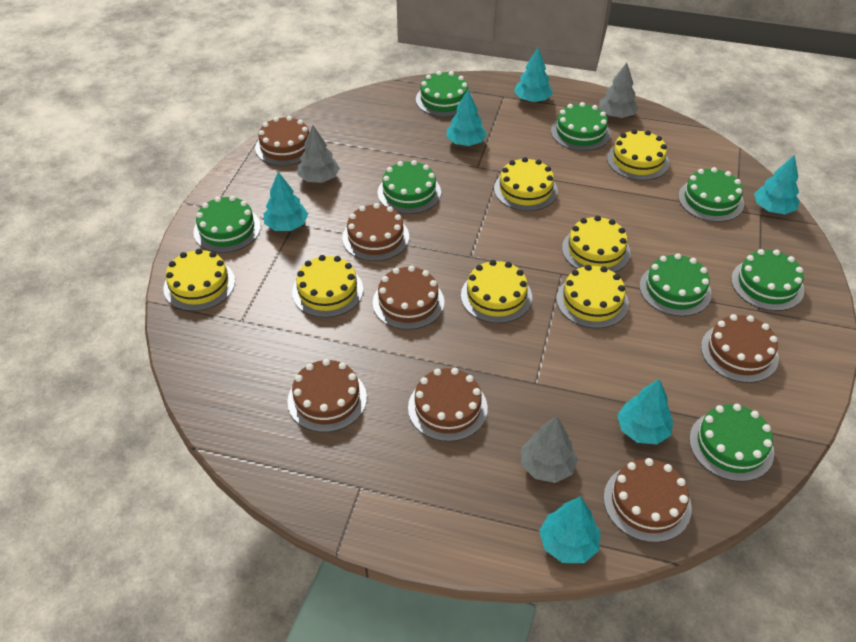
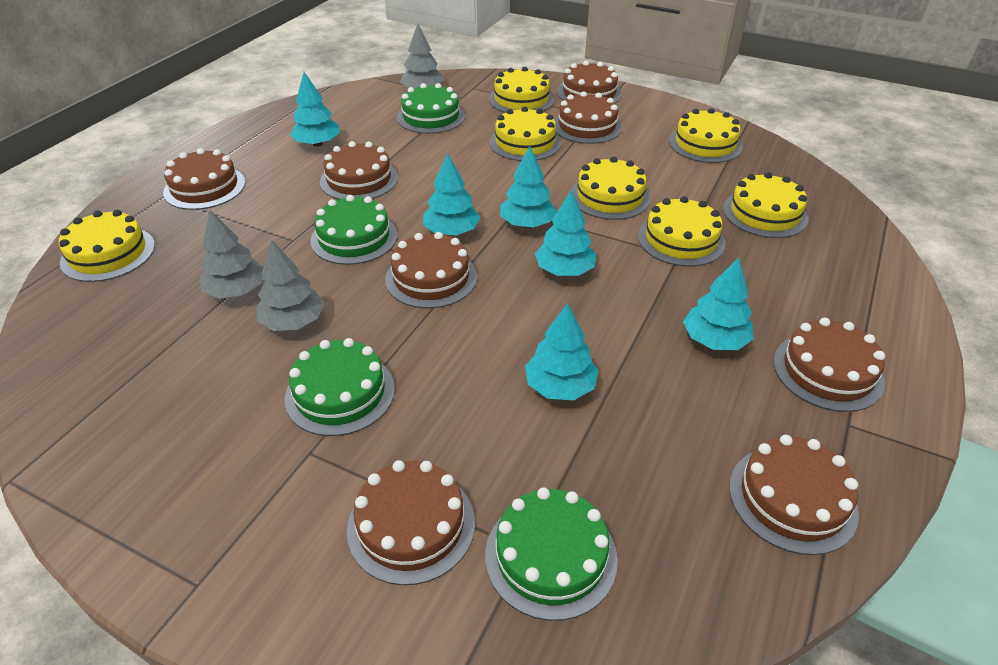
brown cake: 7 -> 8
green cake: 8 -> 4

